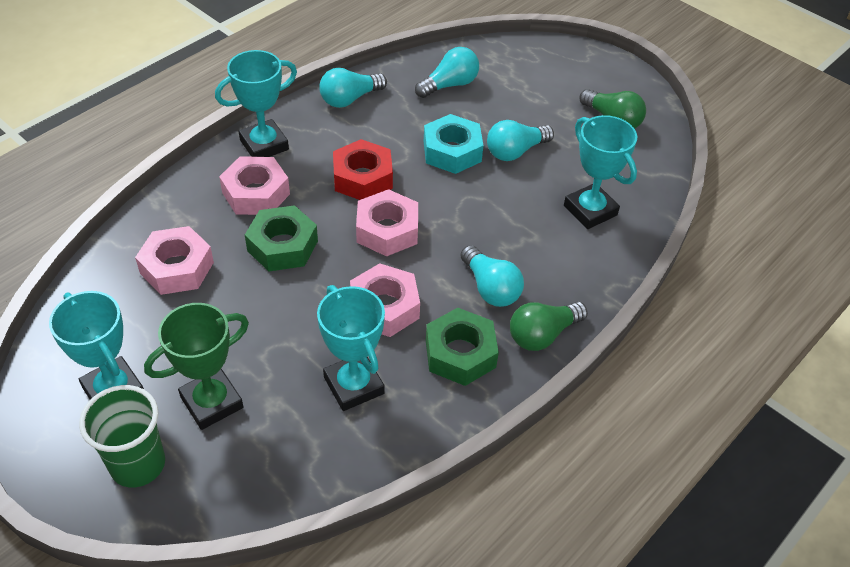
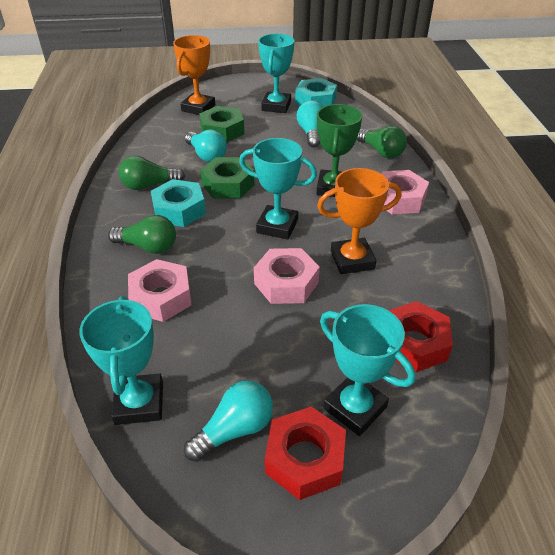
green cup: 1 -> 0
green light bulb: 2 -> 3
orange trophy: 0 -> 2
pink nut: 4 -> 3
red nut: 1 -> 2
turquoise light bulb: 4 -> 3
turquoise nut: 1 -> 2

